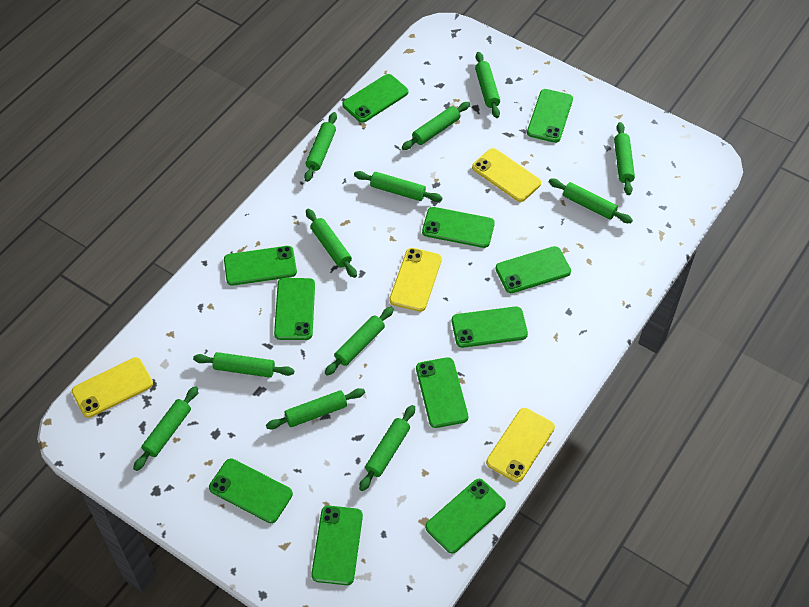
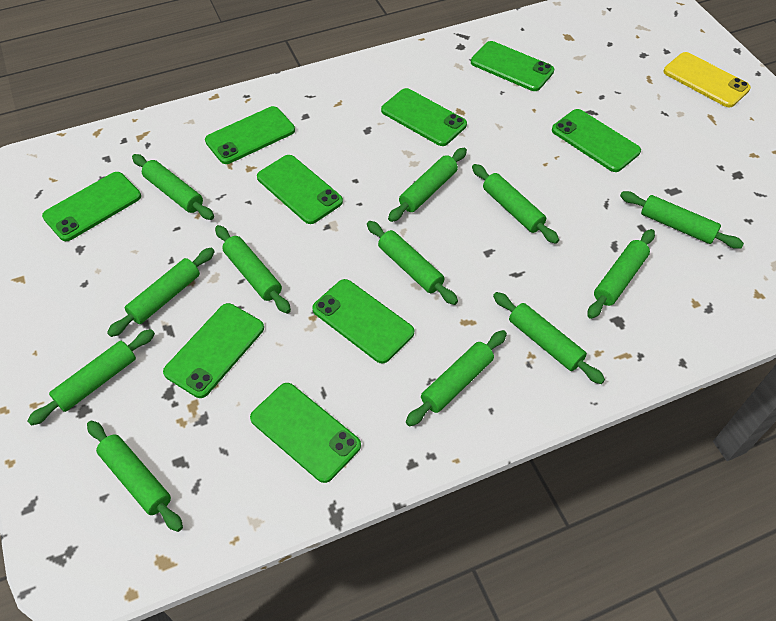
green phone: 11 -> 9
yellow phone: 4 -> 1

